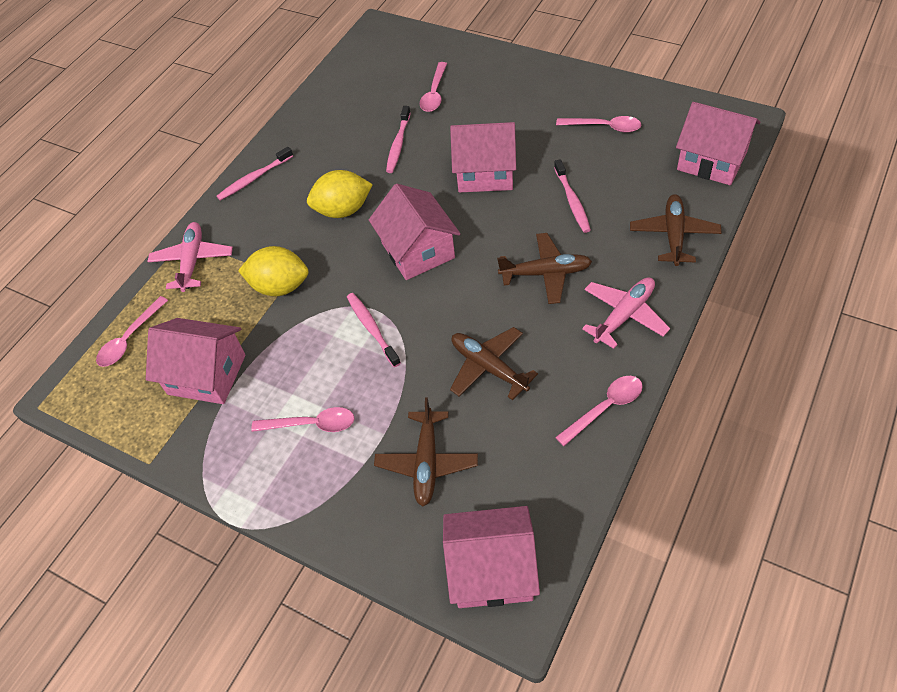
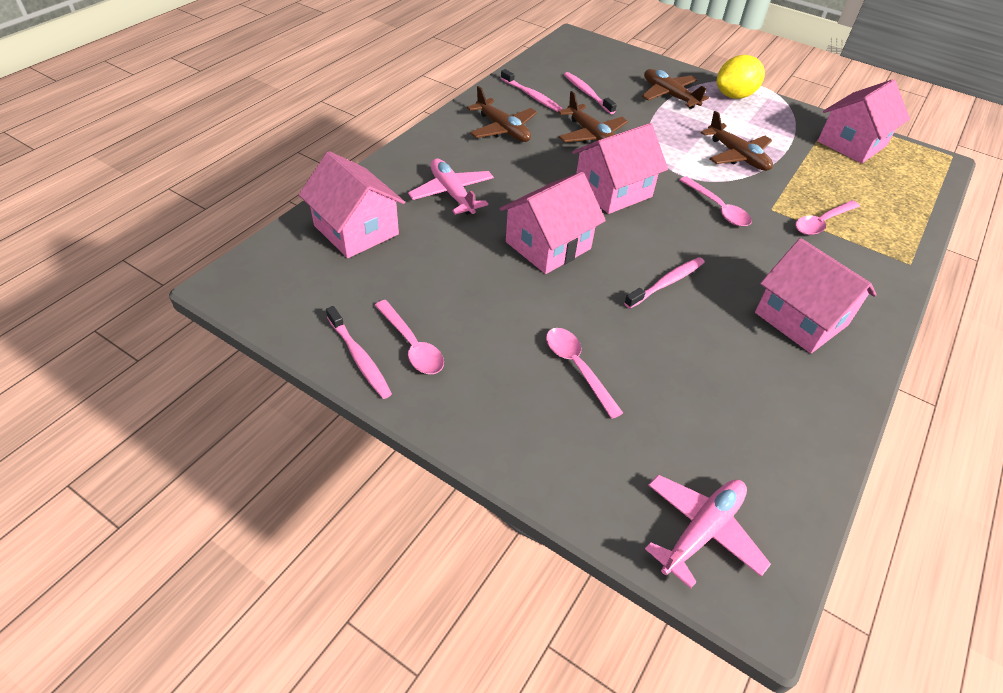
pink spoon: 5 -> 4
yellow lemon: 2 -> 1

